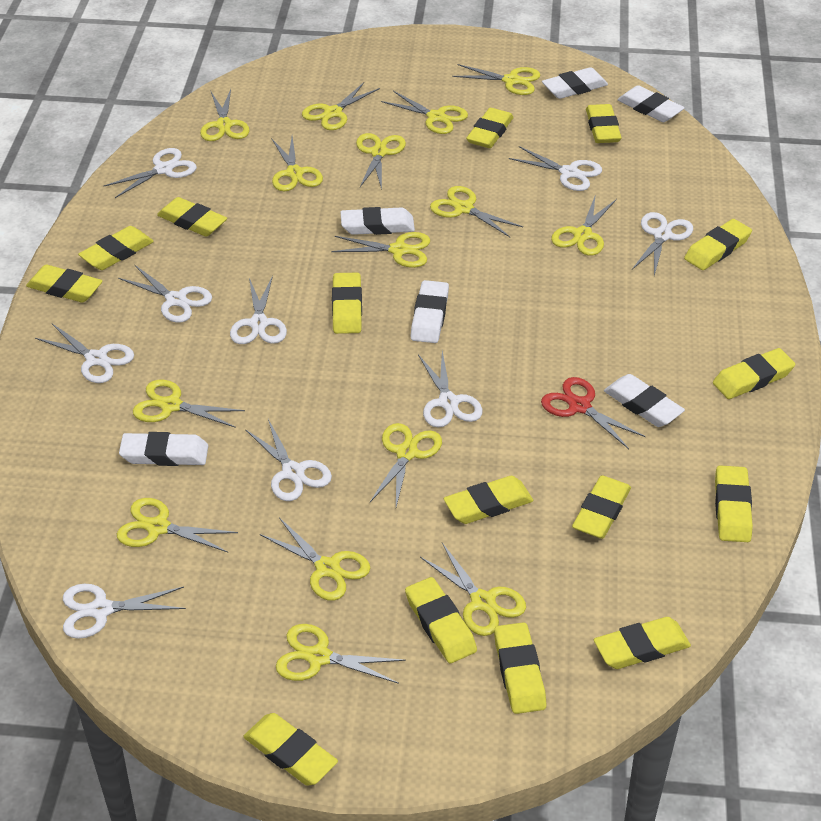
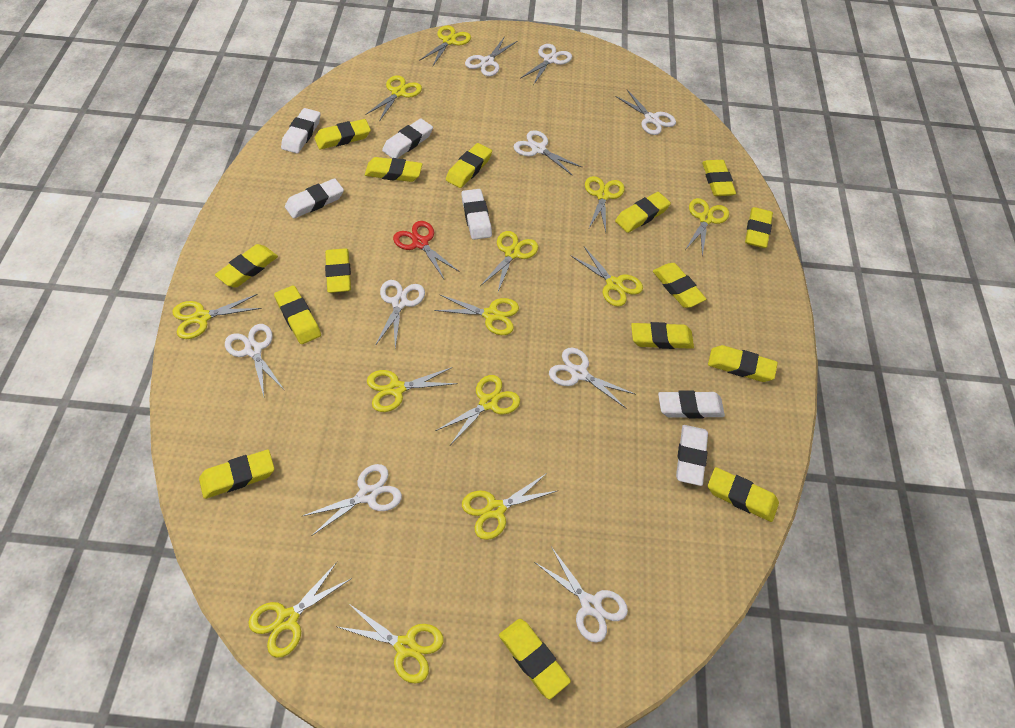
yellow scissors: 15 -> 13

